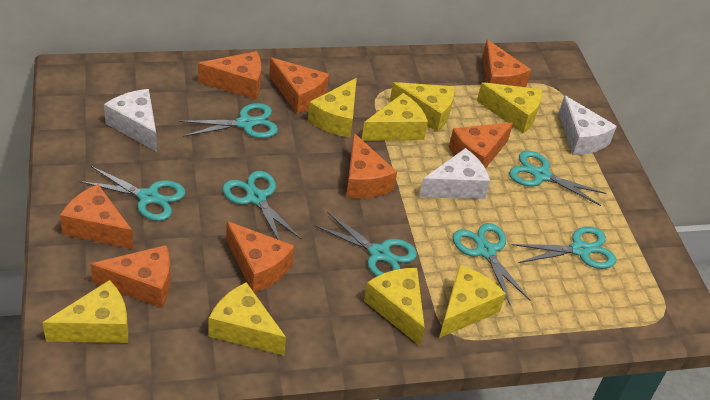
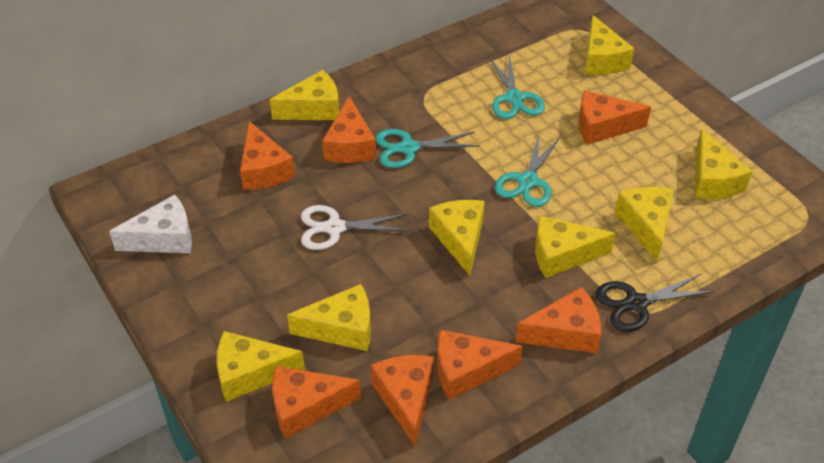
black scissors: 0 -> 1
orange cheese: 8 -> 7
turquoise scissors: 7 -> 3
white cheese: 3 -> 1
white scissors: 0 -> 1

